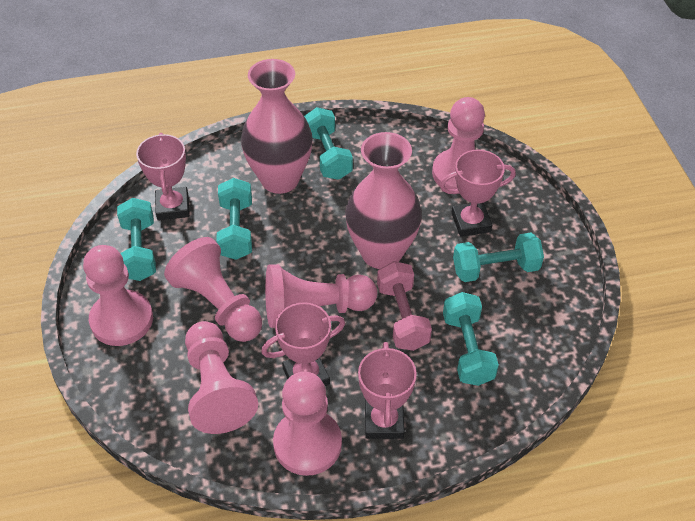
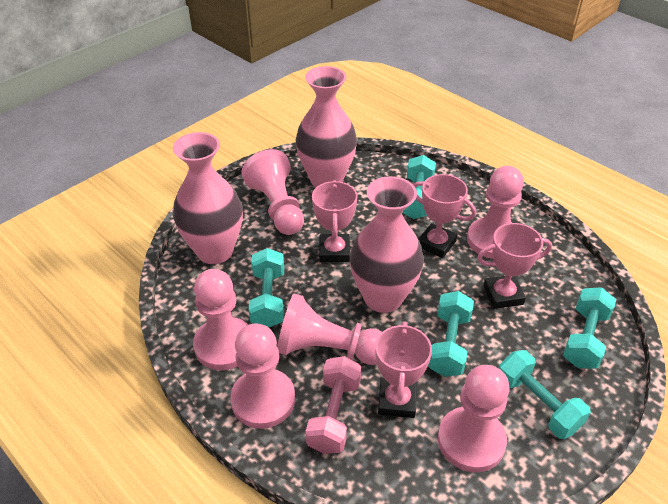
pink vase: 2 -> 3

